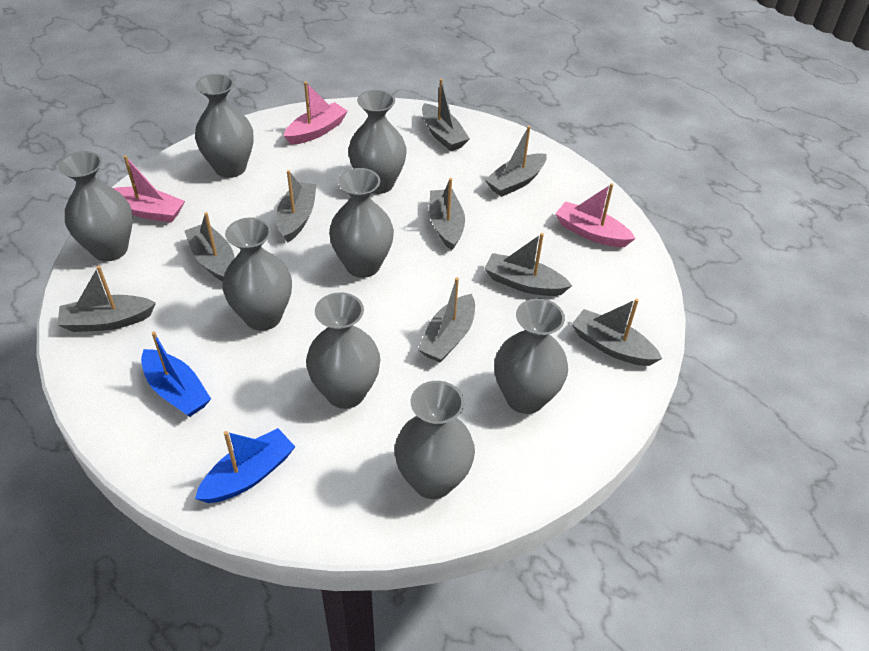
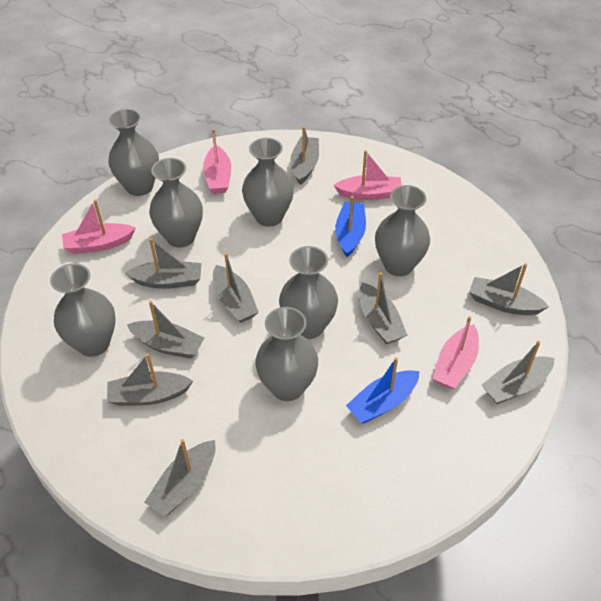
grey vase: 8 -> 7
pink boat: 3 -> 4

